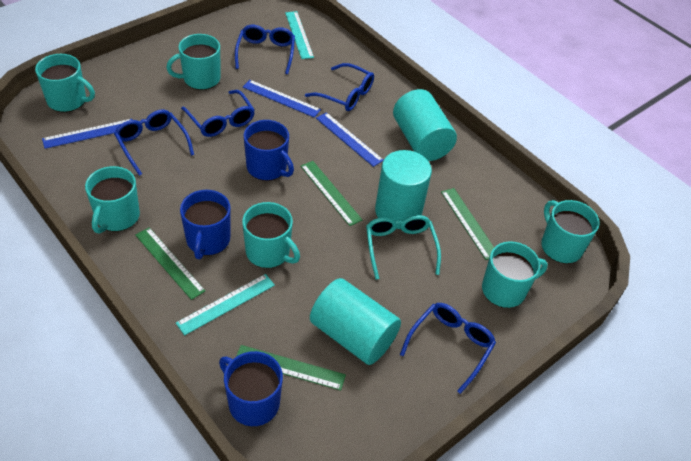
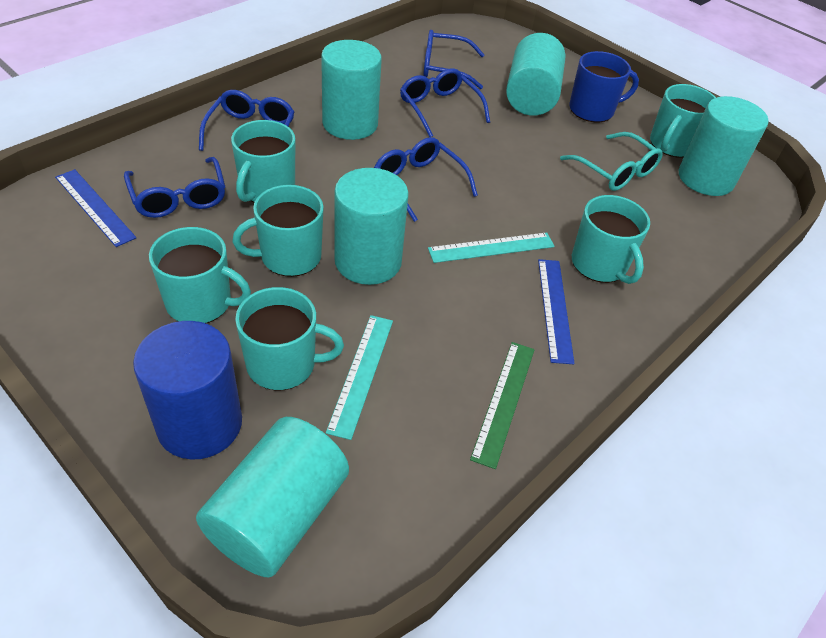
blue cylinder: 0 -> 1
blue mug: 3 -> 1
blue ruler: 3 -> 2
green ruler: 4 -> 1
turquoise cylinder: 3 -> 5

